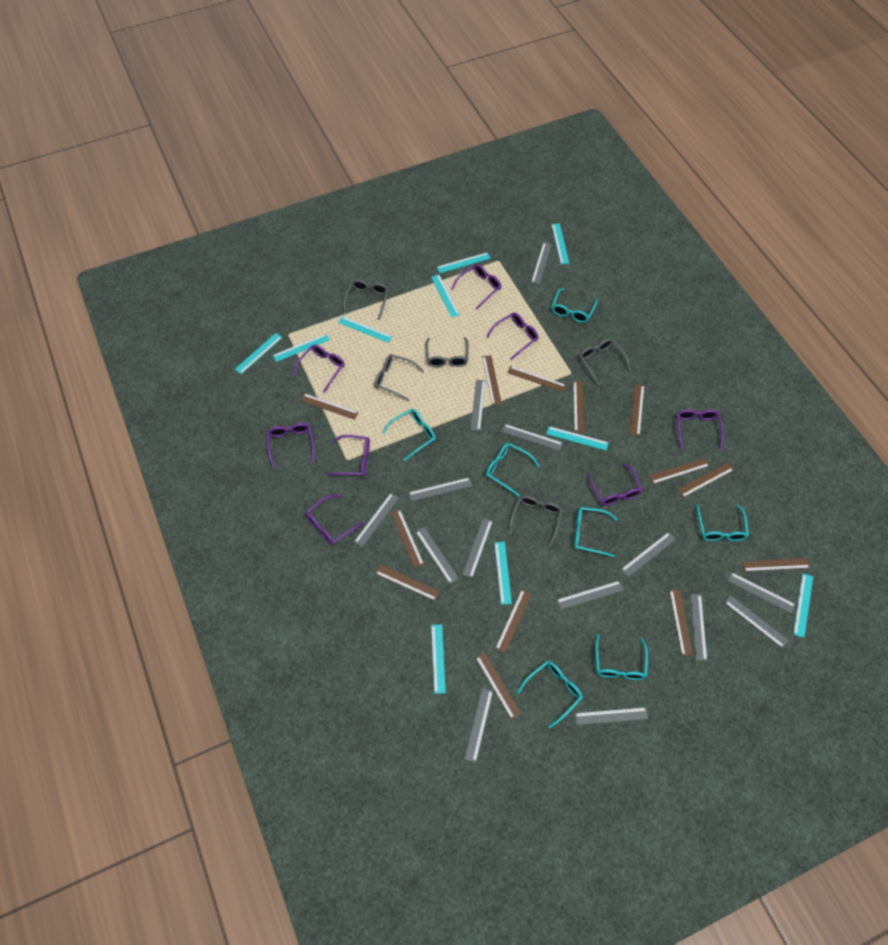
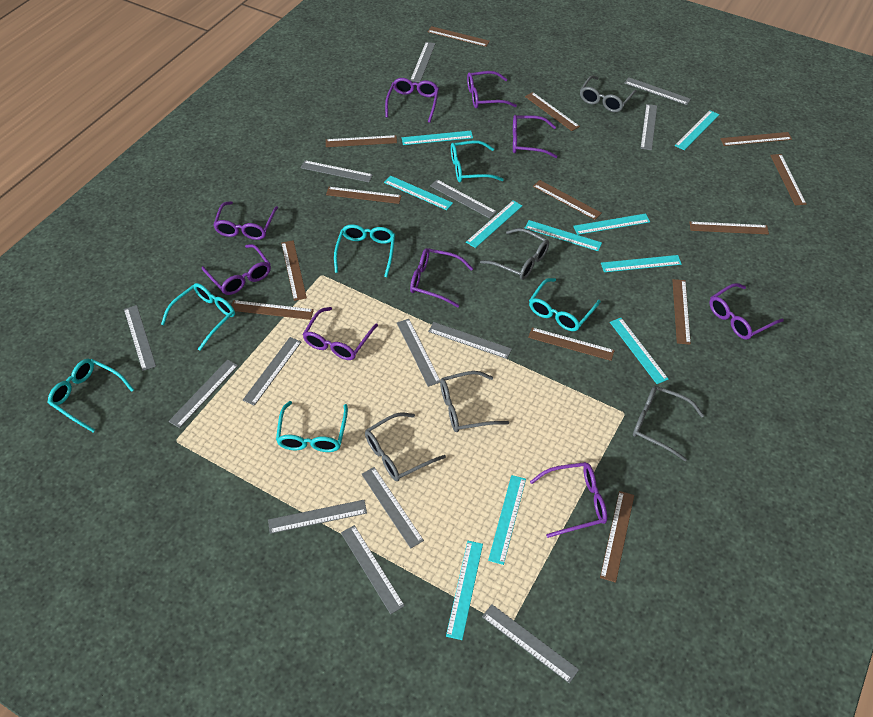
purple glasses: 8 -> 9
turquoise glasses: 7 -> 6

